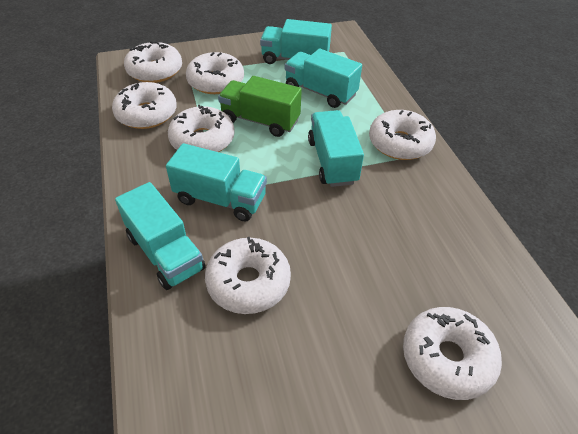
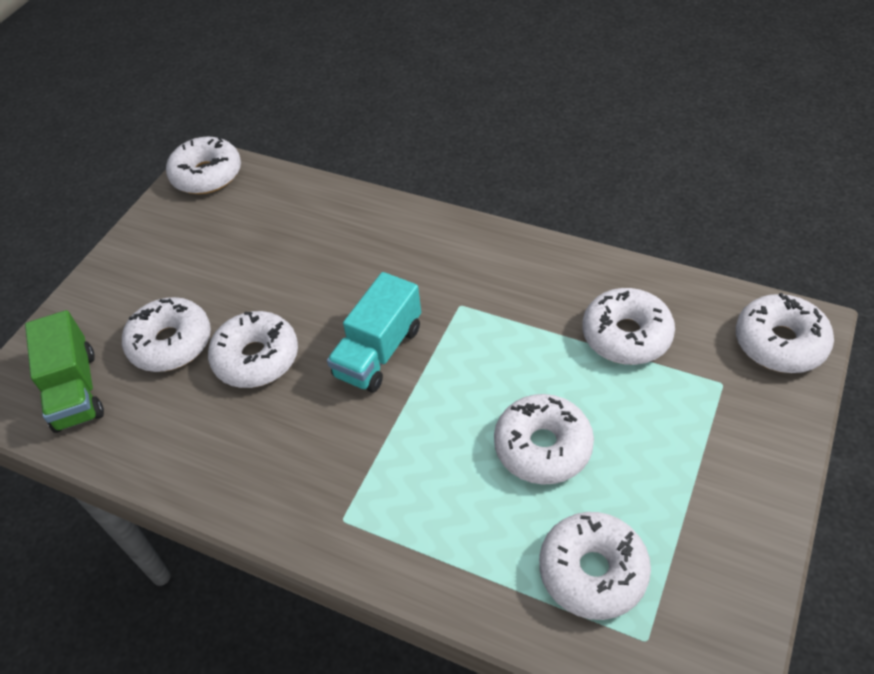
turquoise truck: 5 -> 1

